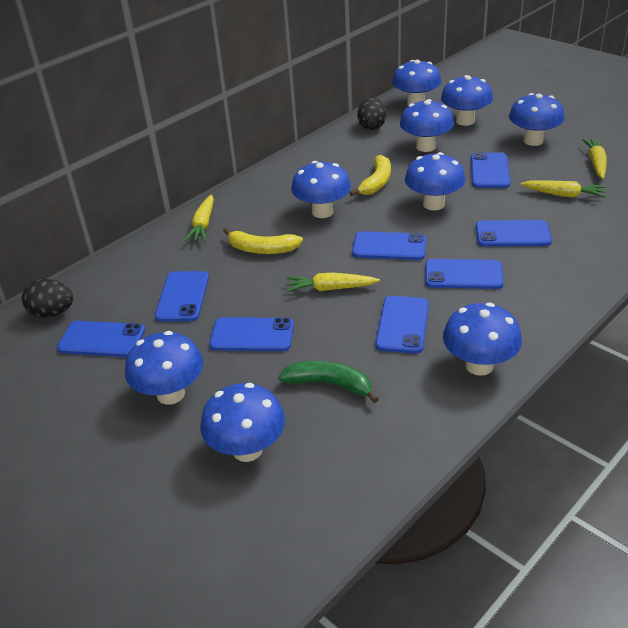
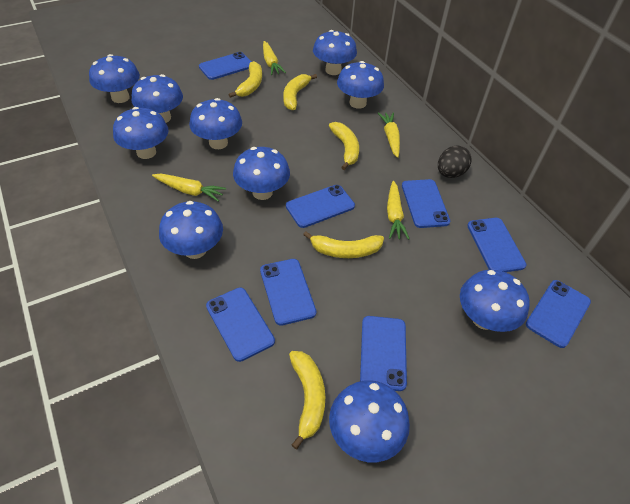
black egg: 2 -> 1
blue mushroom: 9 -> 10
green banana: 1 -> 0
yellow banana: 2 -> 5

